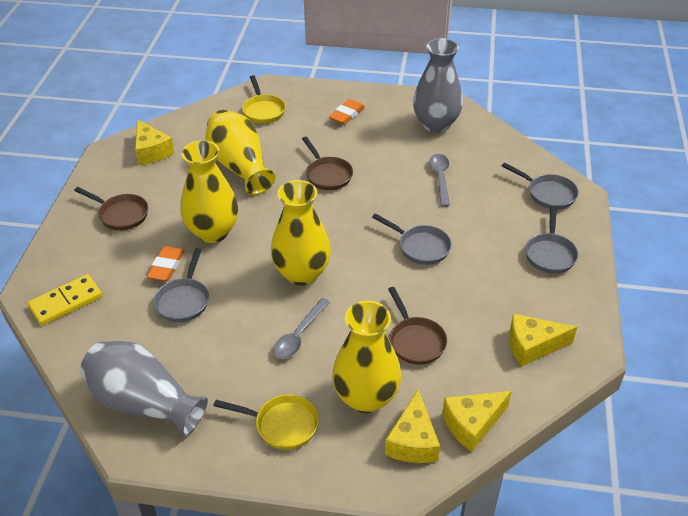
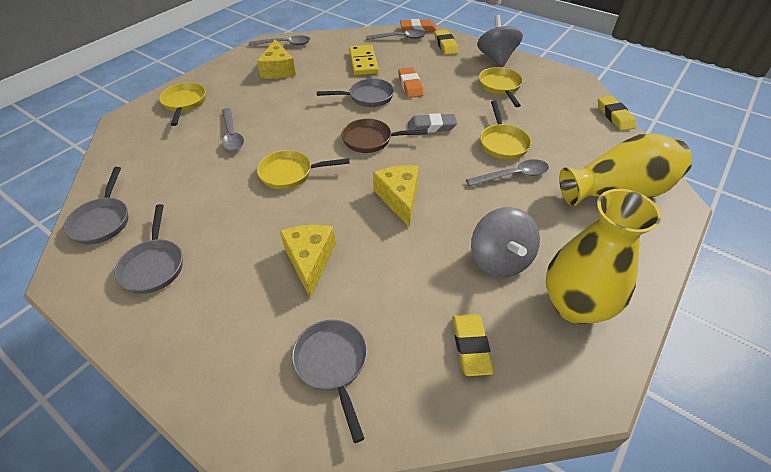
brown pan: 3 -> 1
grey eraser: 0 -> 1
grey spinning top: 0 -> 2
grey spoon: 2 -> 4
grey vase: 2 -> 0
yellow cheese: 4 -> 3
yellow eraser: 0 -> 3
yellow pan: 2 -> 4
yellow vase: 4 -> 2

